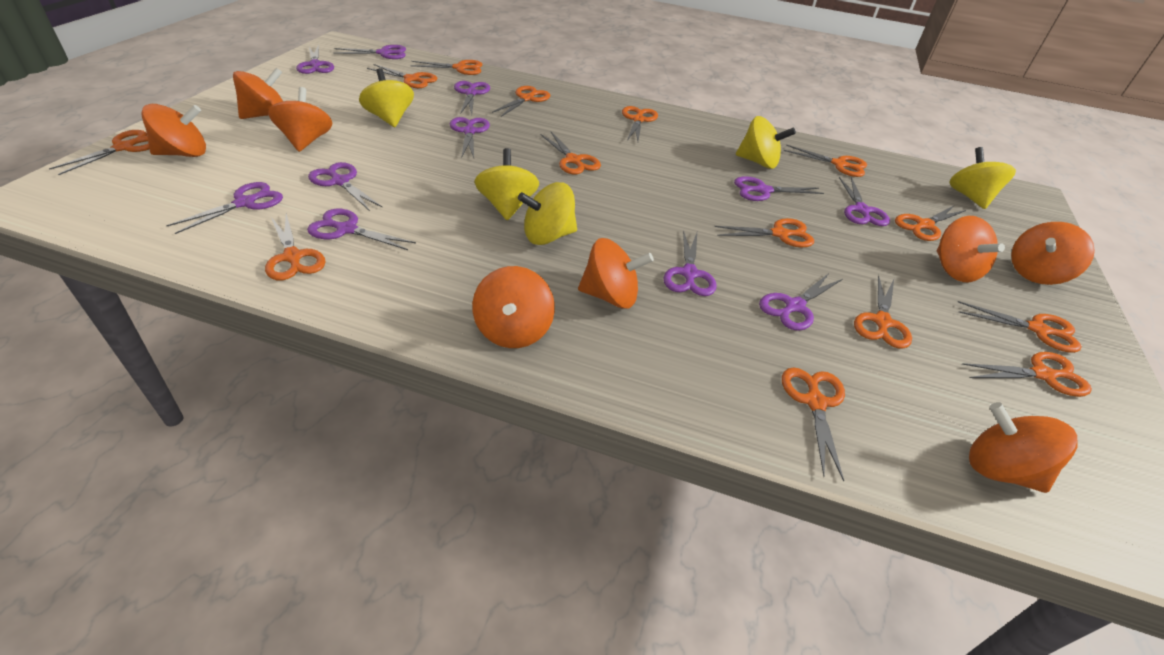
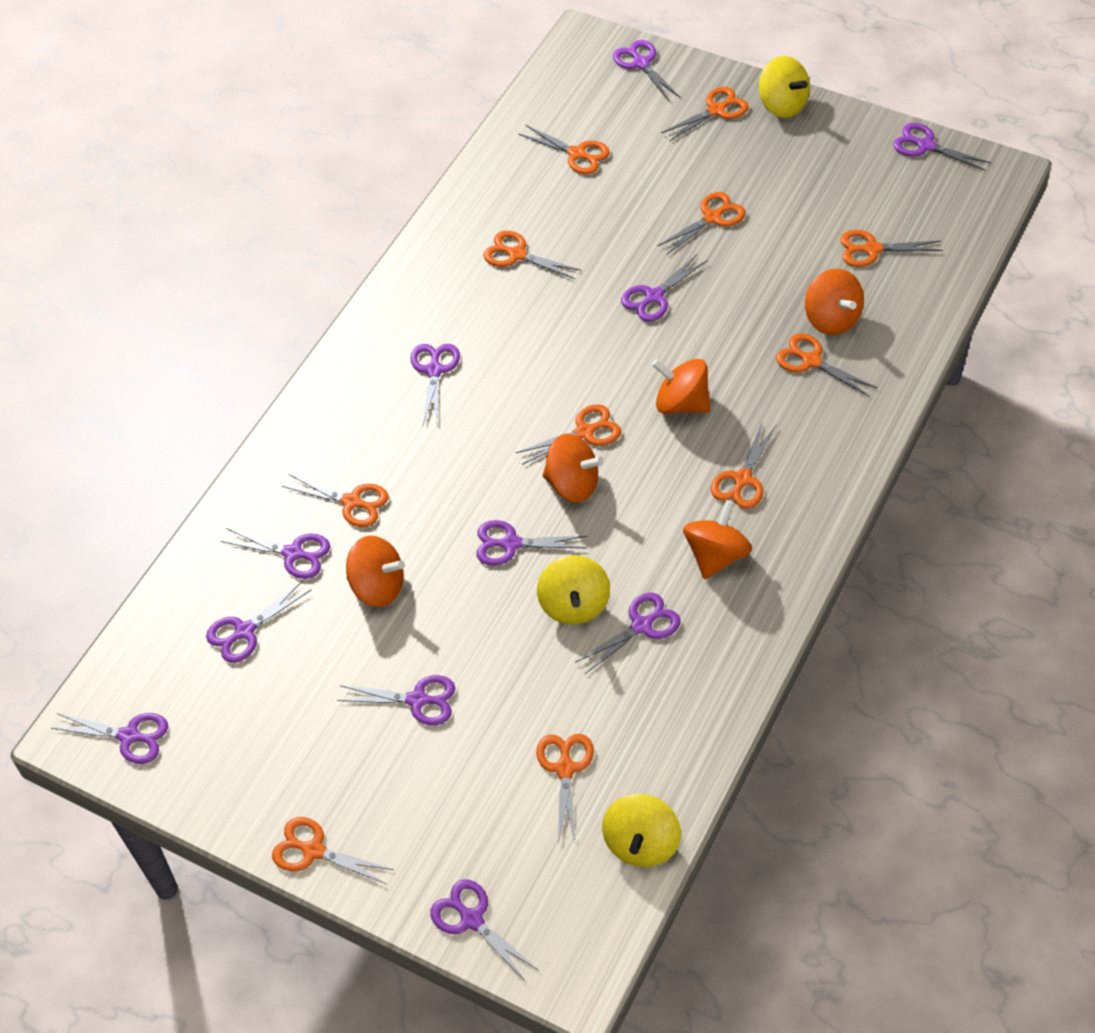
orange scissors: 14 -> 11
orange spinning top: 8 -> 5
yellow spinning top: 5 -> 3

